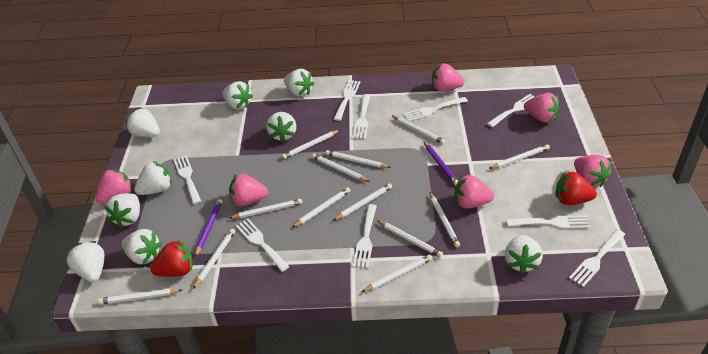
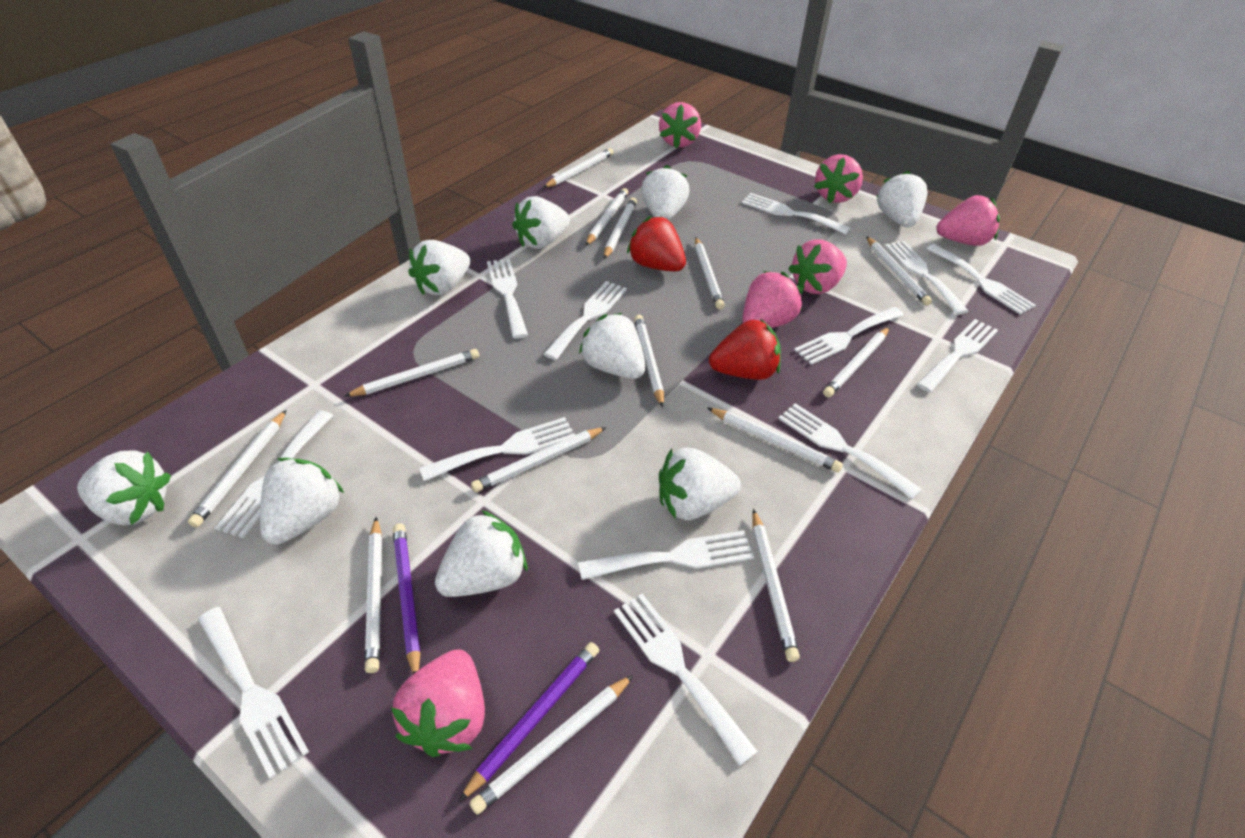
white fork: 9 -> 13
white pencil: 13 -> 14

